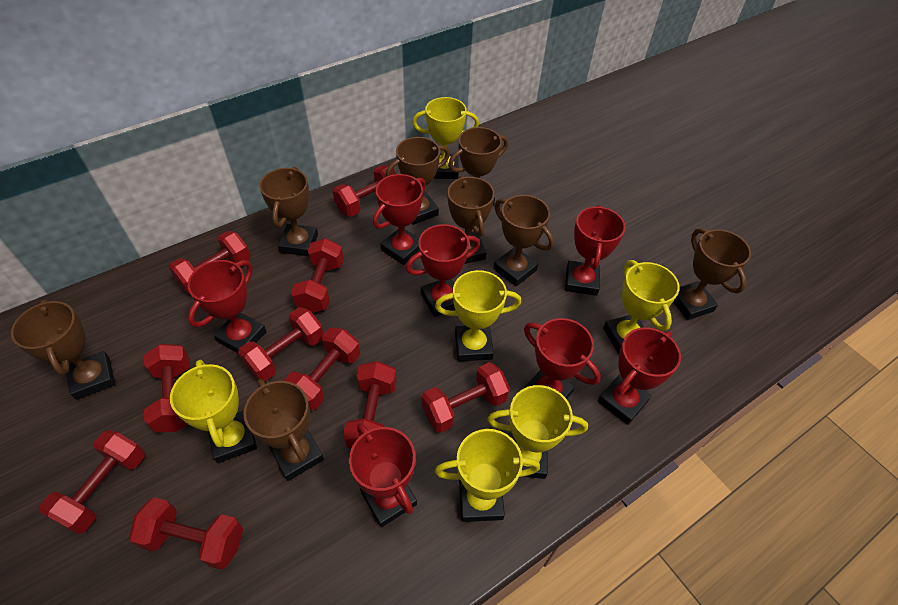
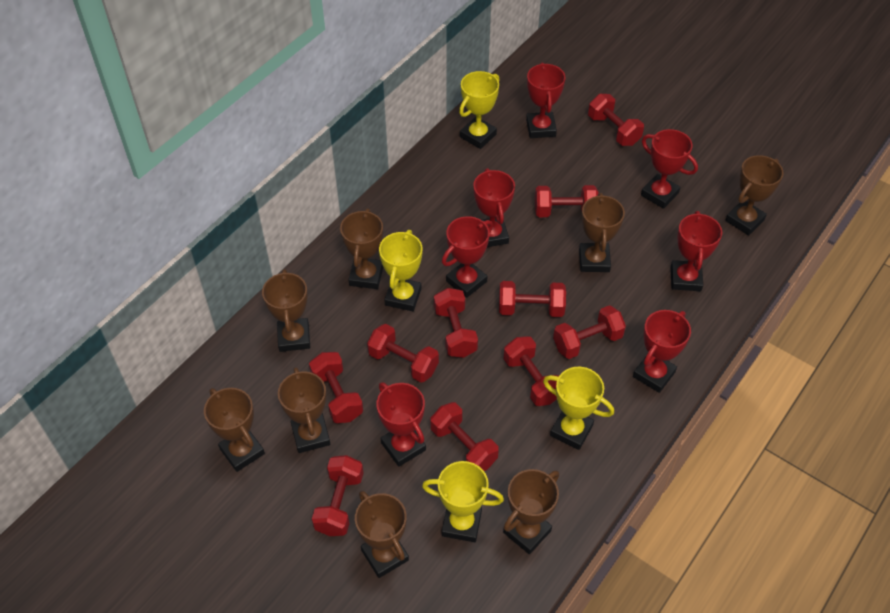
yellow trophy: 6 -> 4

